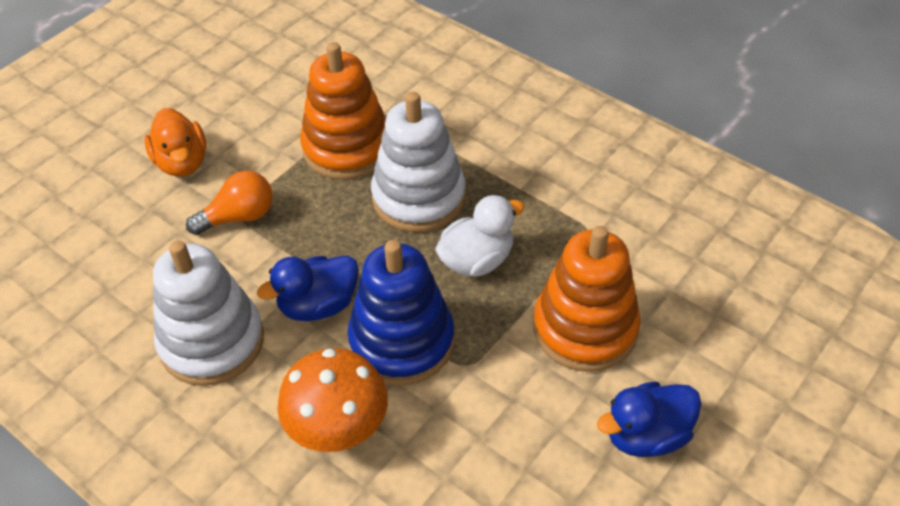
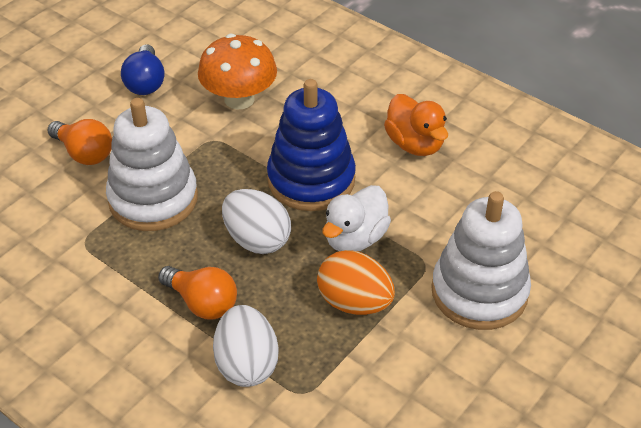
blue duck: 2 -> 0
blue light bulb: 0 -> 1
orange egg: 0 -> 1
orange light bulb: 1 -> 2
orange stacking toy: 2 -> 0
white egg: 0 -> 2

